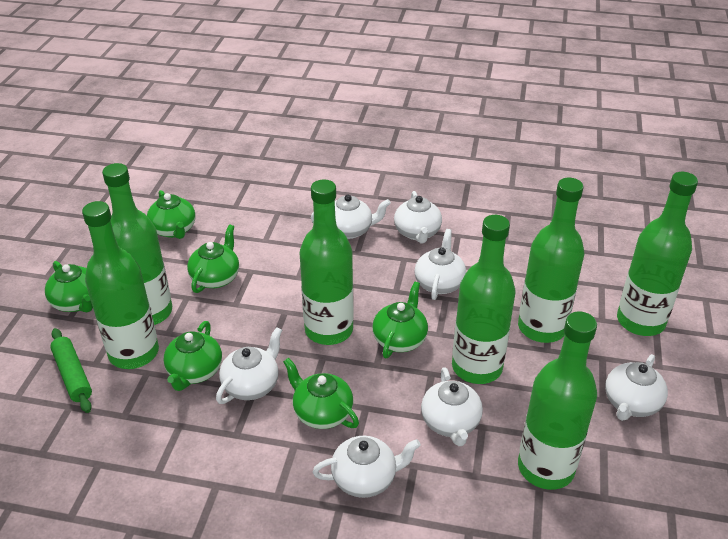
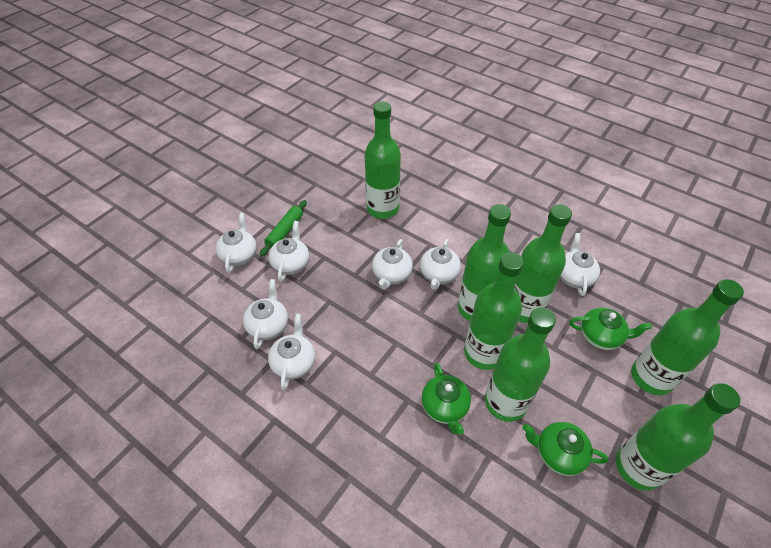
green teapot: 6 -> 3

